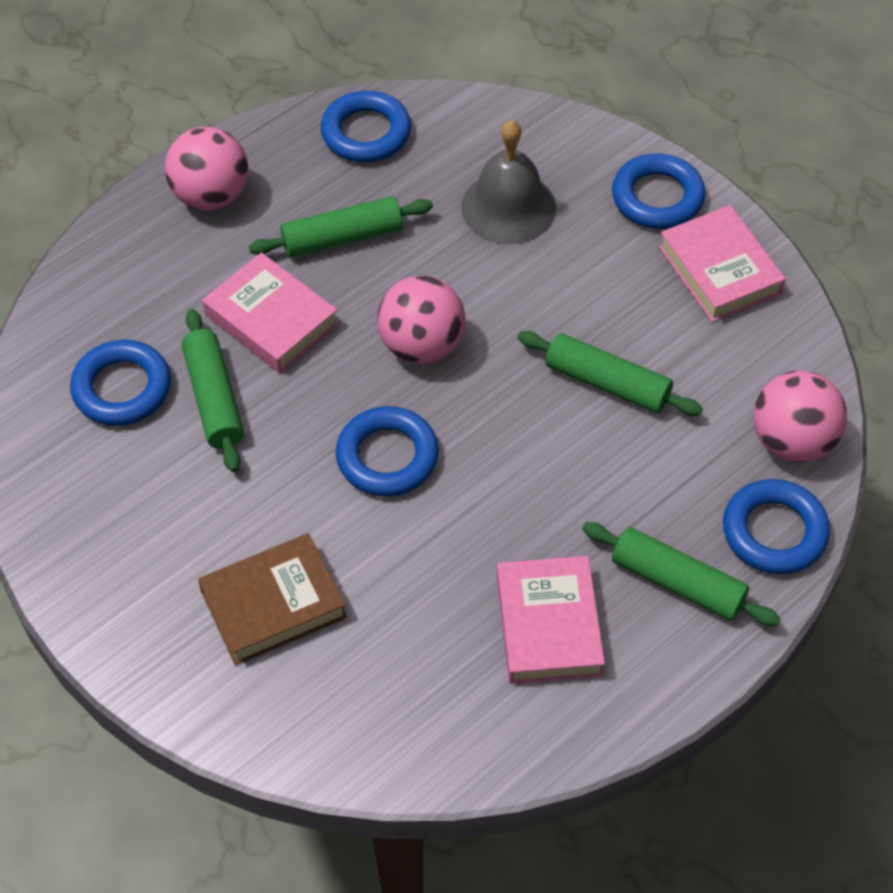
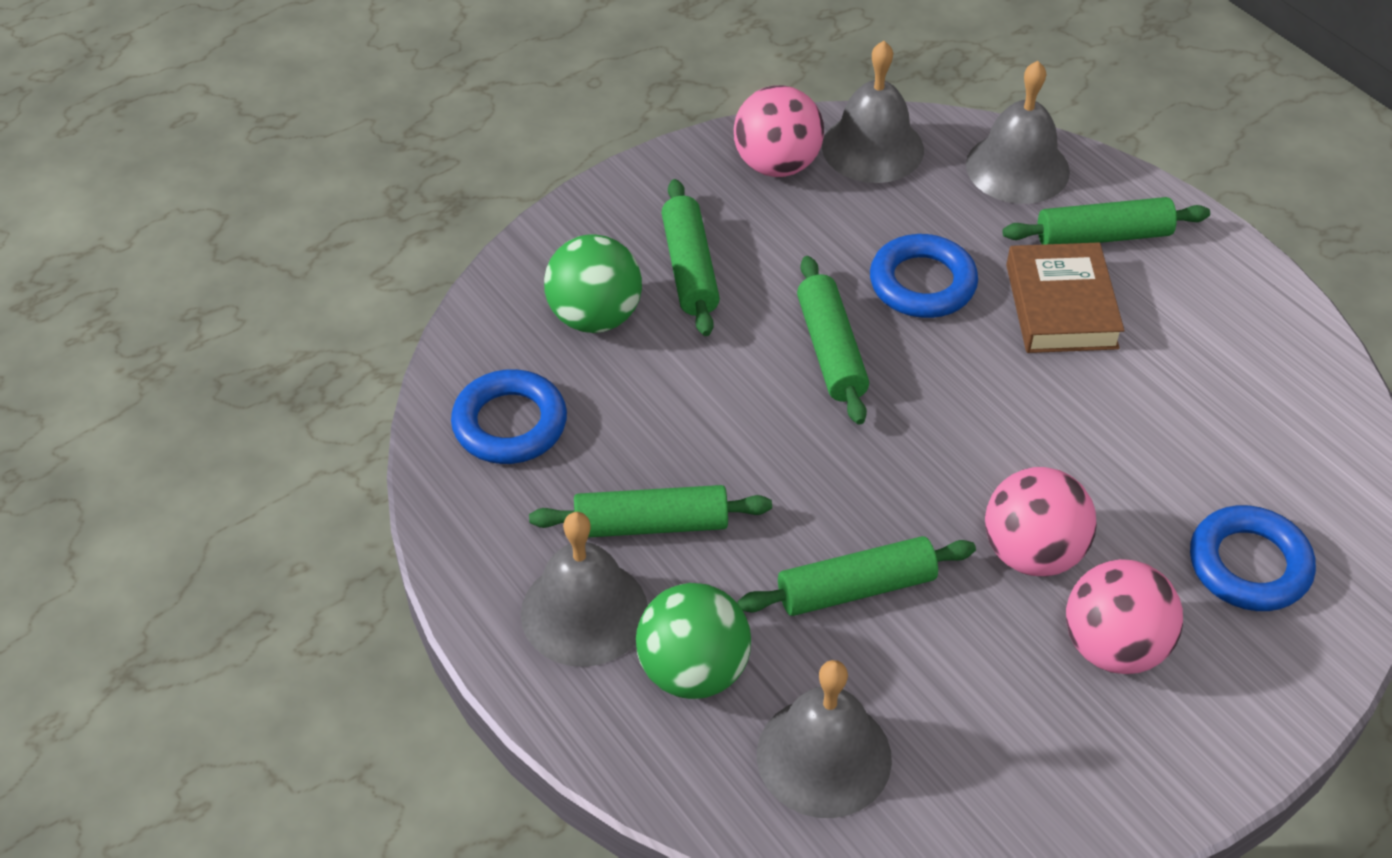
blue ring: 5 -> 3
green ball: 0 -> 2
green rolling pin: 4 -> 5
grey bell: 1 -> 4
pink book: 3 -> 0

